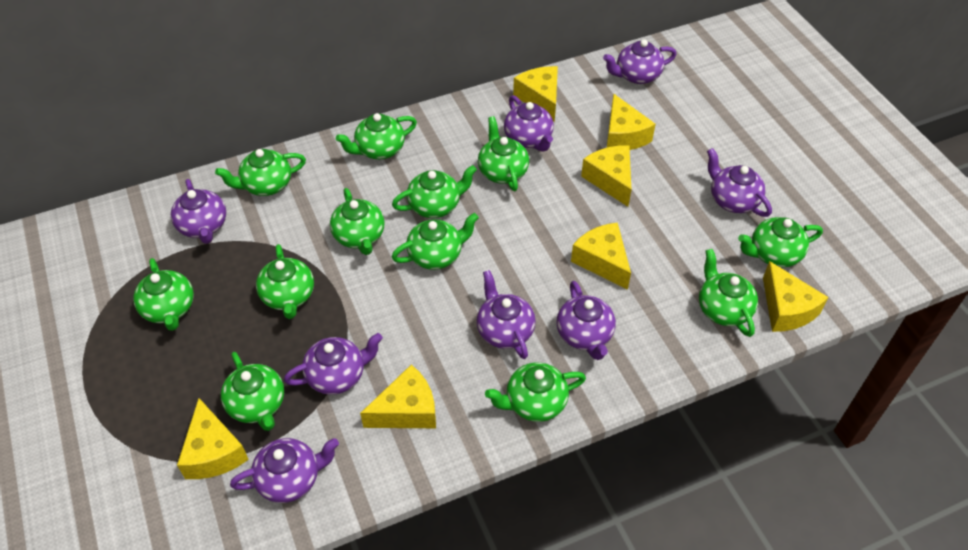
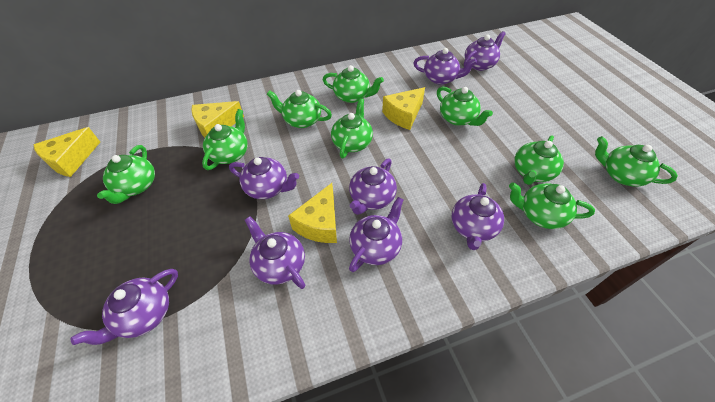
green teapot: 12 -> 9
yellow cheese: 7 -> 4

